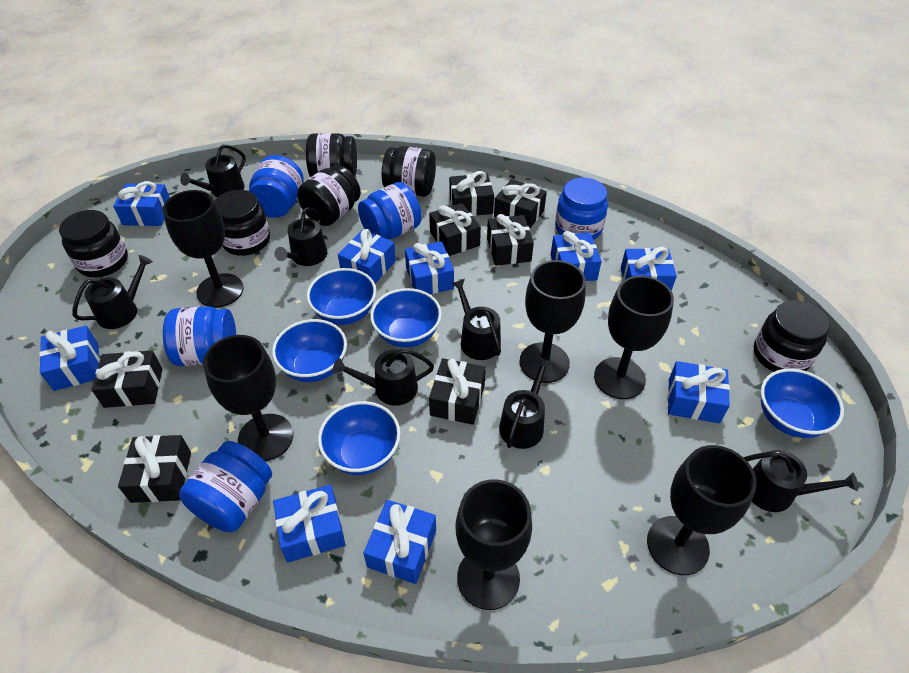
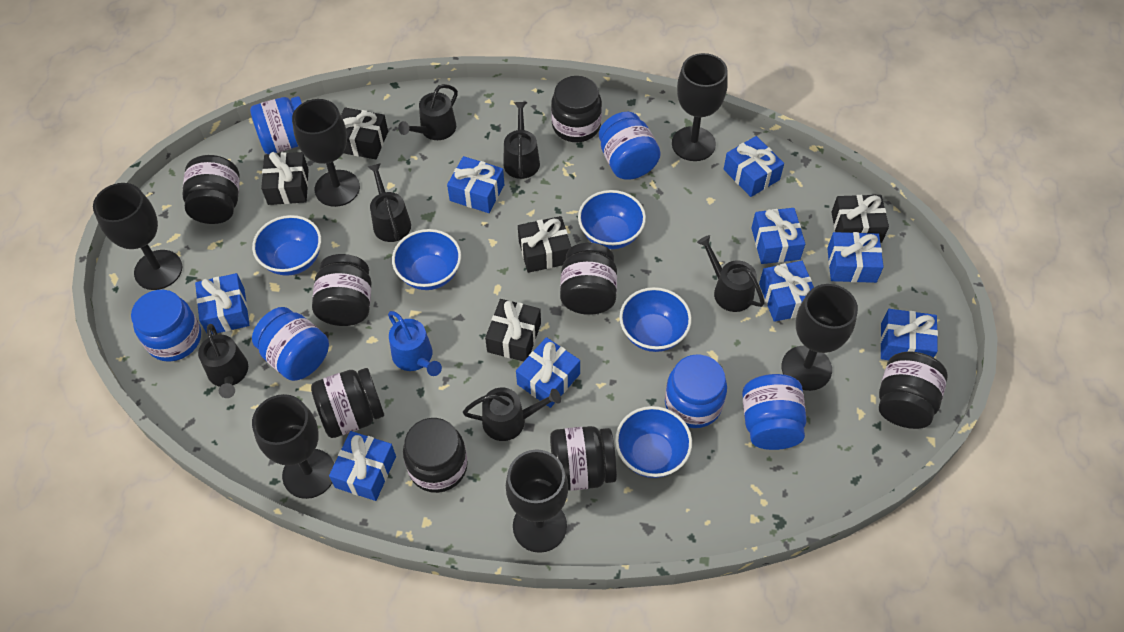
black gift: 7 -> 5
black jar: 6 -> 8
black watering can: 7 -> 6
blue jar: 5 -> 6
blue watering can: 0 -> 1

